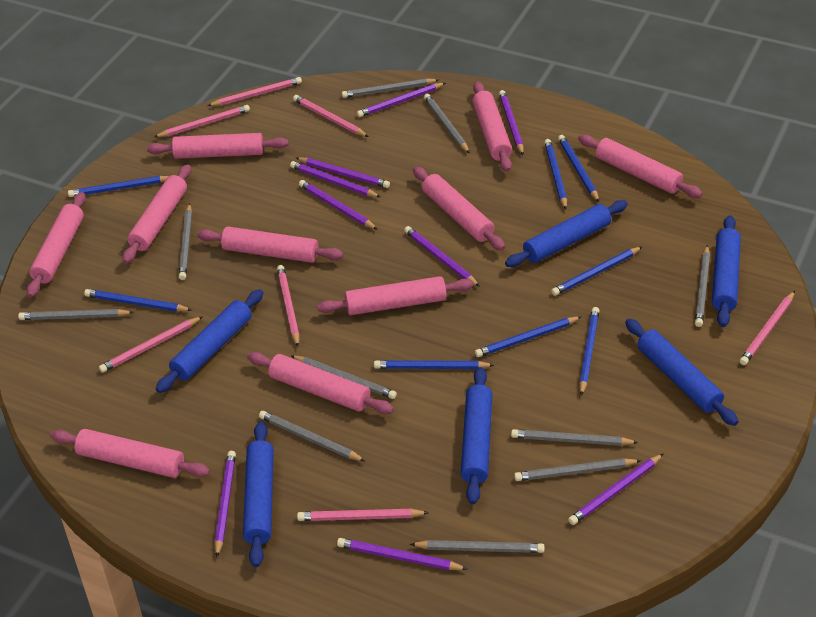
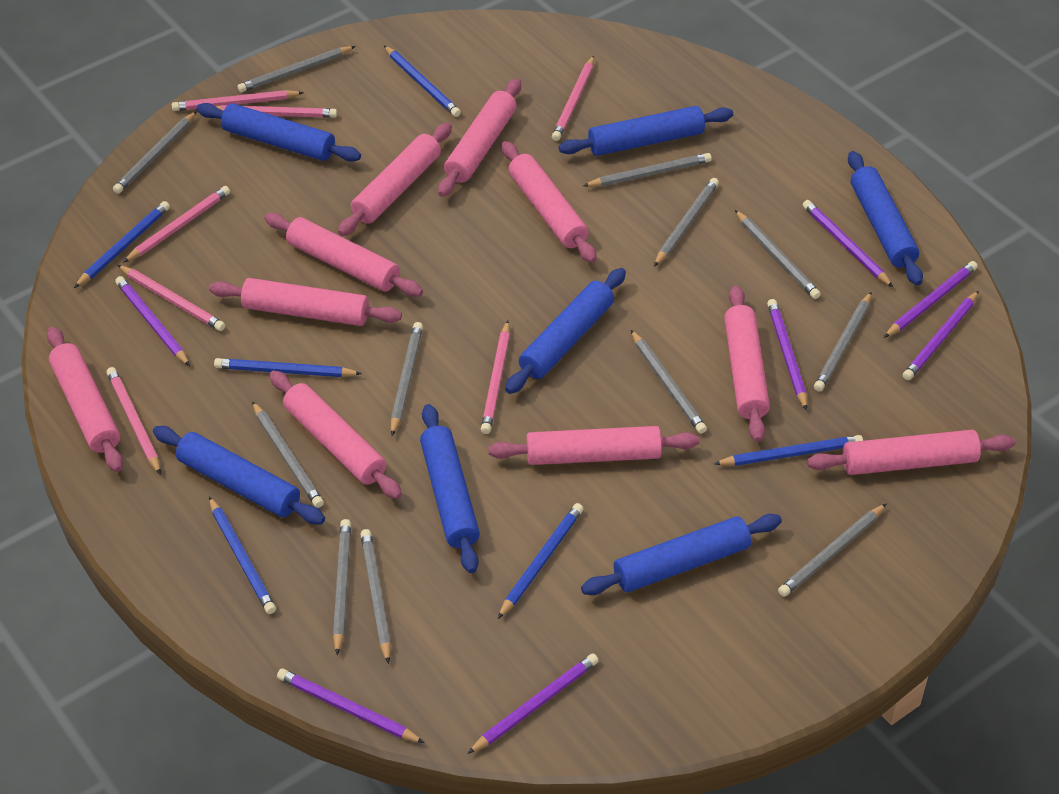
blue pencil: 8 -> 6
blue rolling pin: 6 -> 7
grey pencil: 10 -> 12
purple pencil: 9 -> 7

